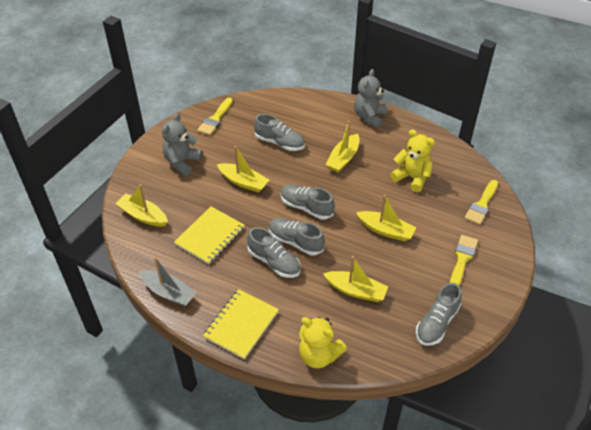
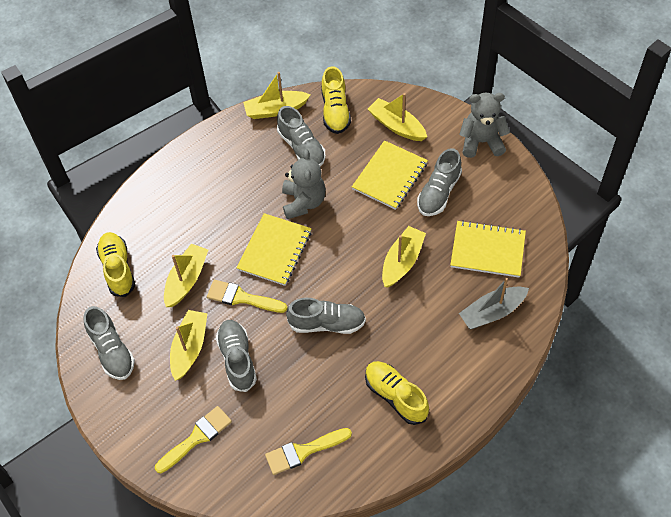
yellow notebook: 2 -> 3
yellow shoe: 0 -> 3
yellow teddy bear: 2 -> 0

